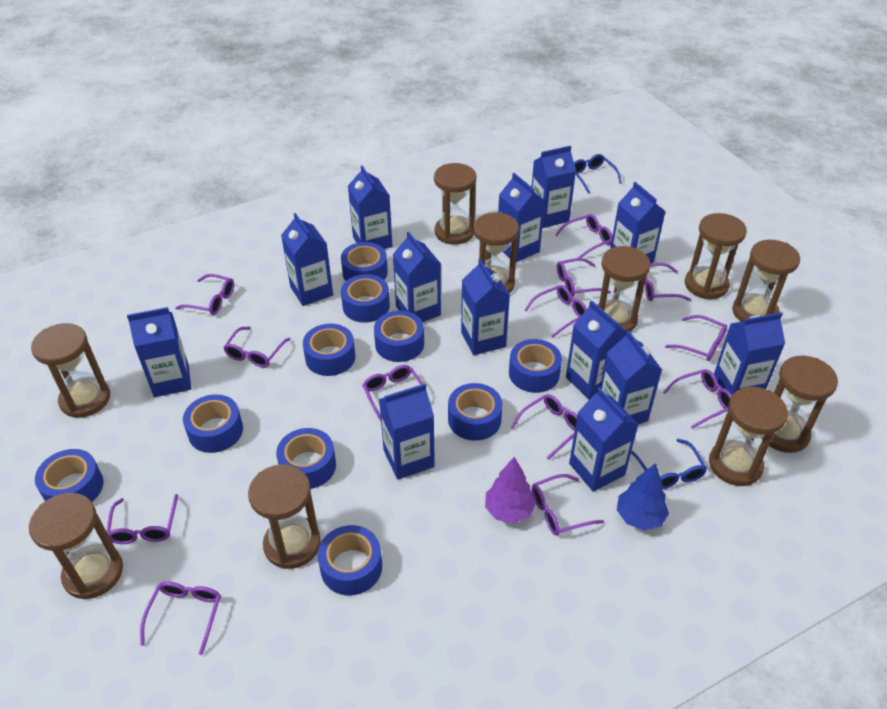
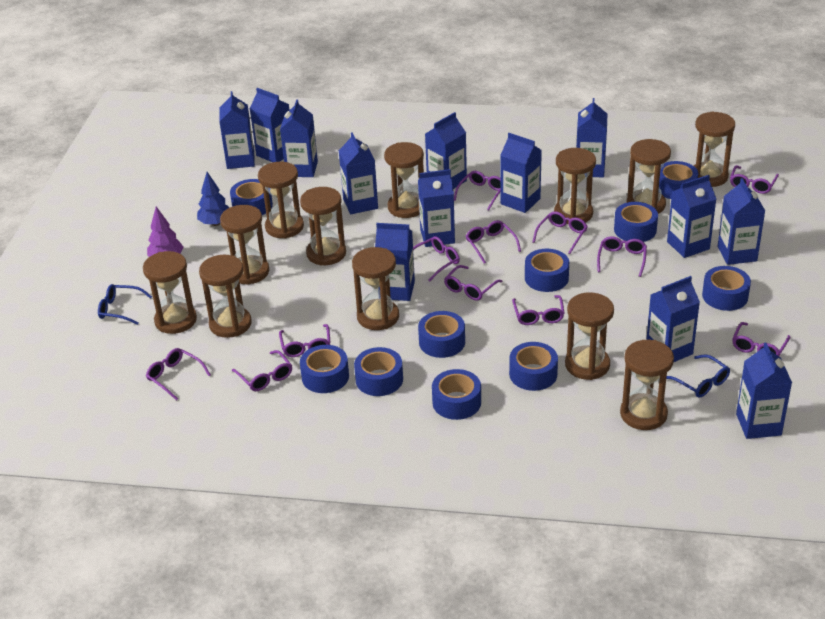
brown hourglass: 10 -> 12
purple glasses: 13 -> 12

